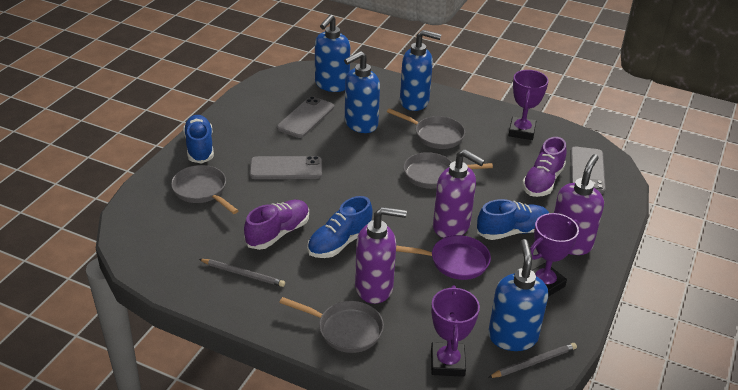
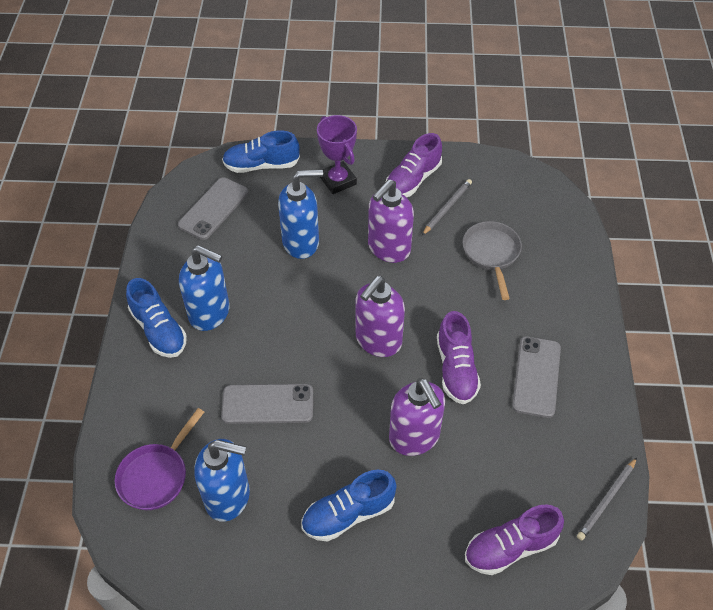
blue soap dispenser: 4 -> 3
grey pan: 4 -> 1
purple shoe: 2 -> 3
purple trophy: 3 -> 1

